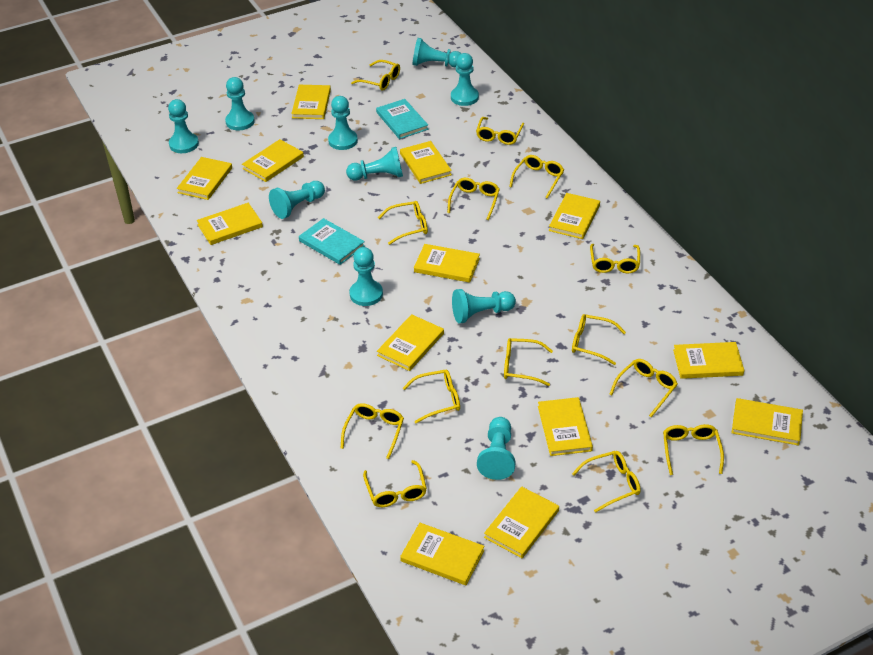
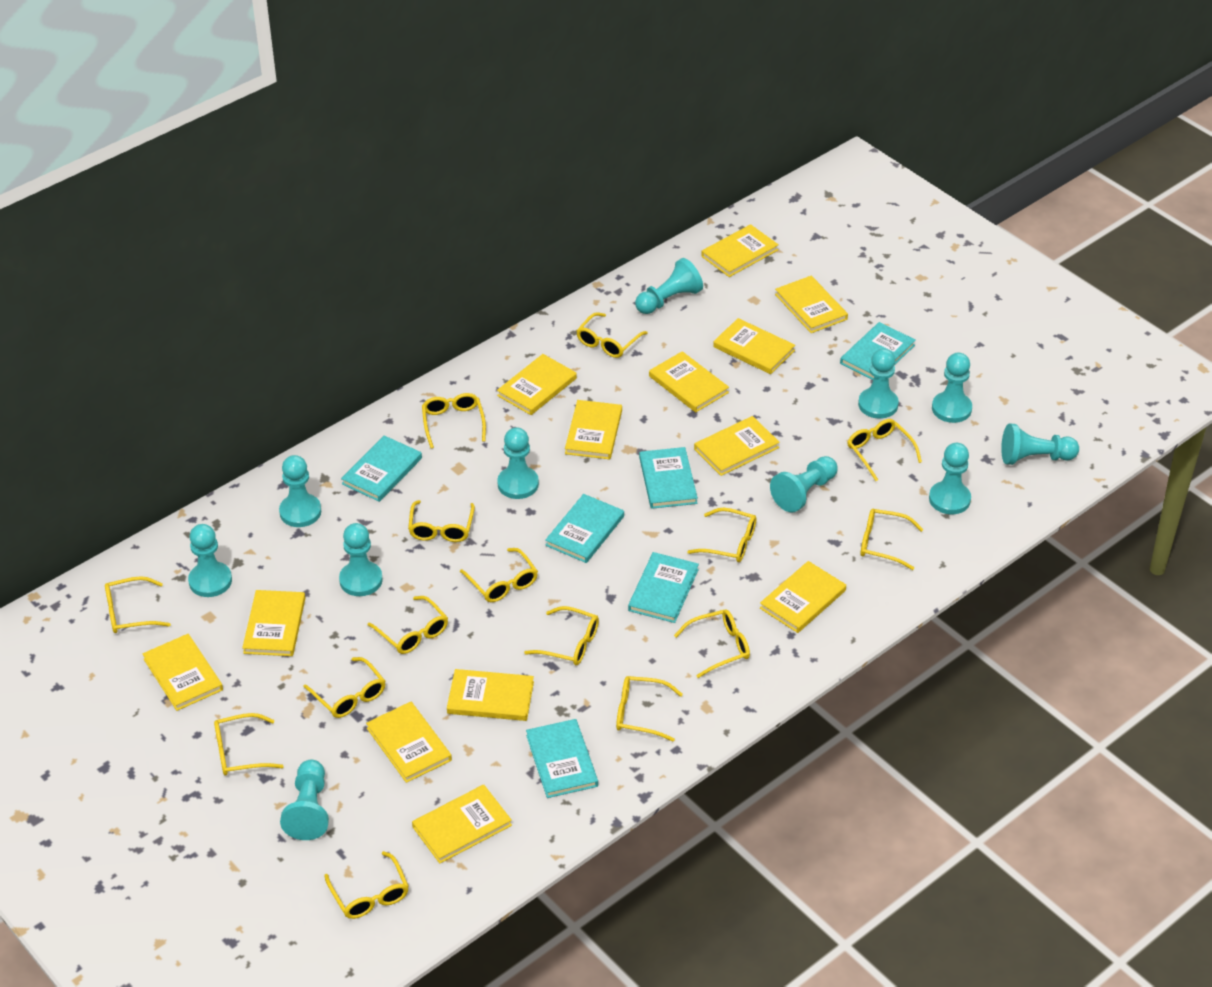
turquoise book: 2 -> 6
turquoise pawn: 10 -> 11
yellow glasses: 14 -> 15

